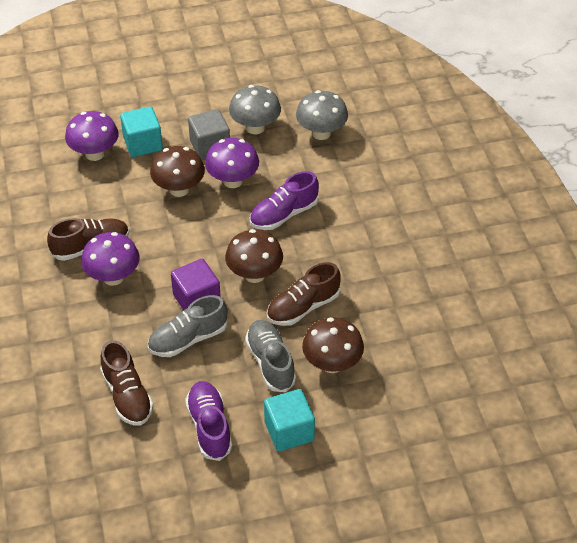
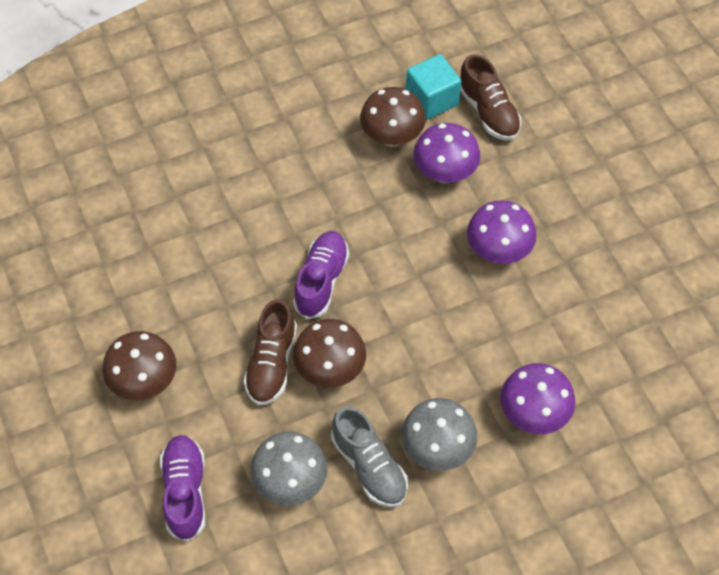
brown shoe: 3 -> 2
grey cube: 1 -> 0
grey shoe: 2 -> 1
purple cube: 1 -> 0
turquoise cube: 2 -> 1

